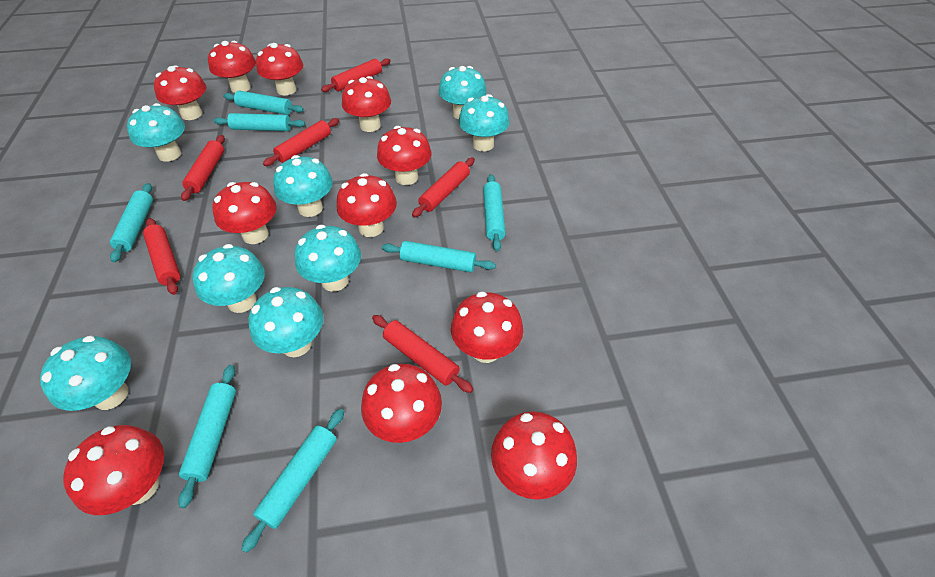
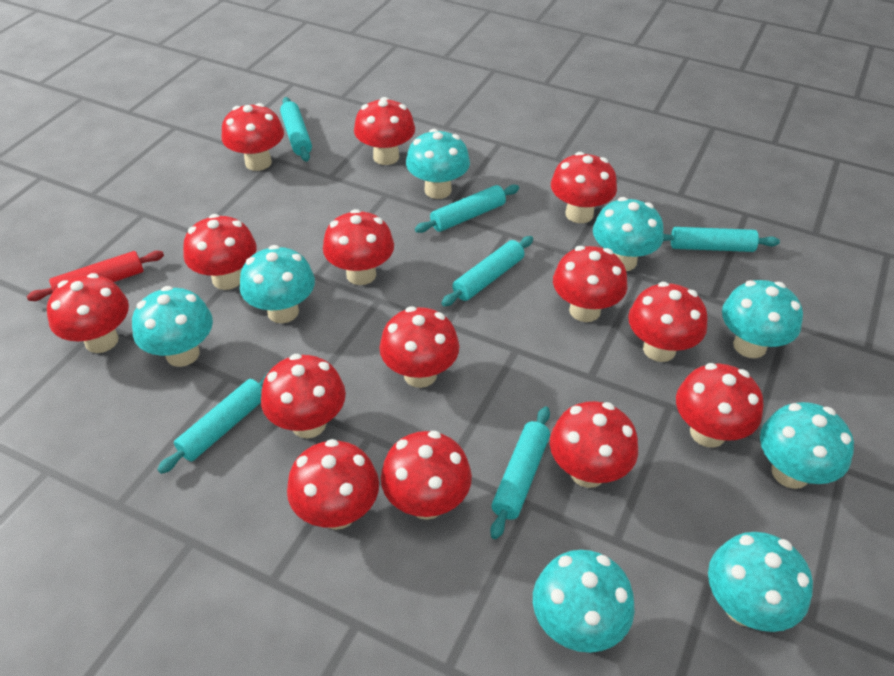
red mushroom: 11 -> 14
red rolling pin: 6 -> 1
turquoise rolling pin: 7 -> 6

